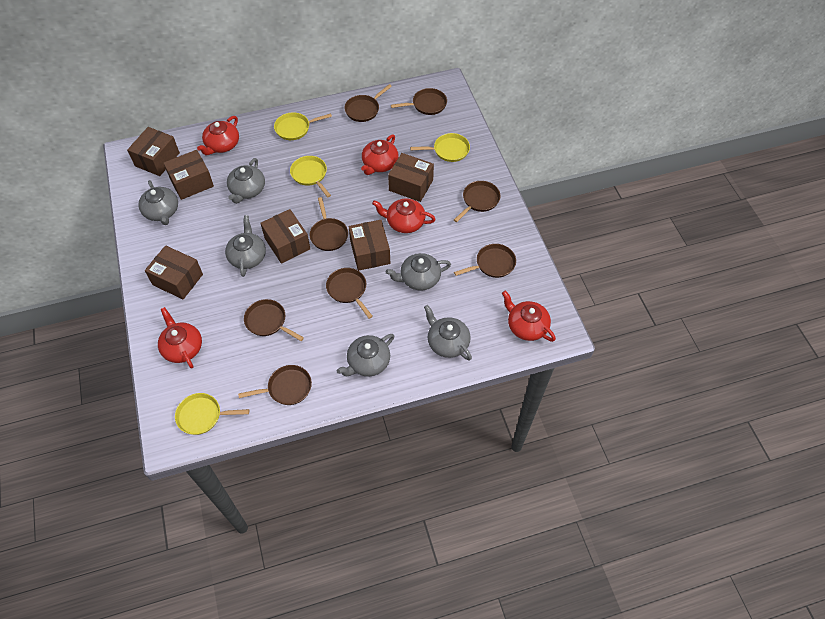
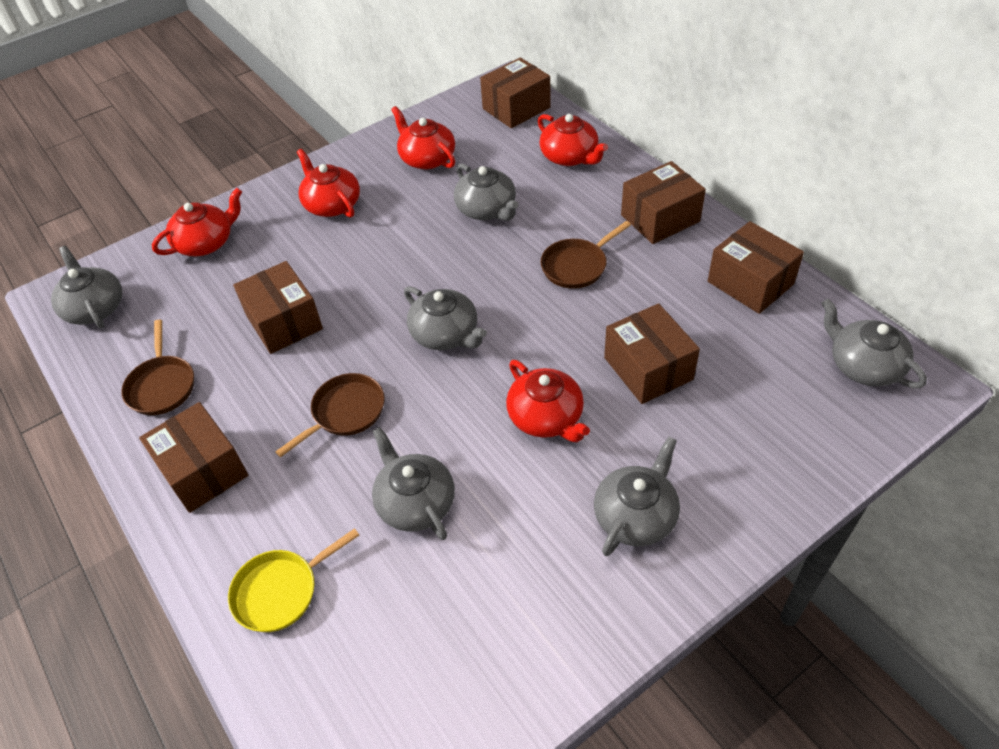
brown pan: 8 -> 3
yellow pan: 4 -> 1

